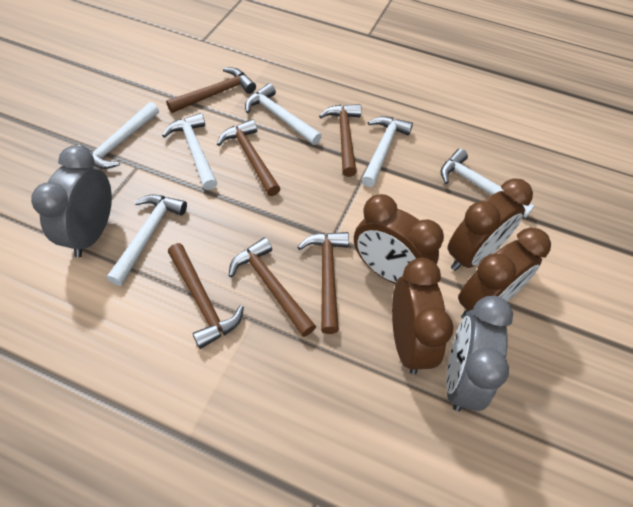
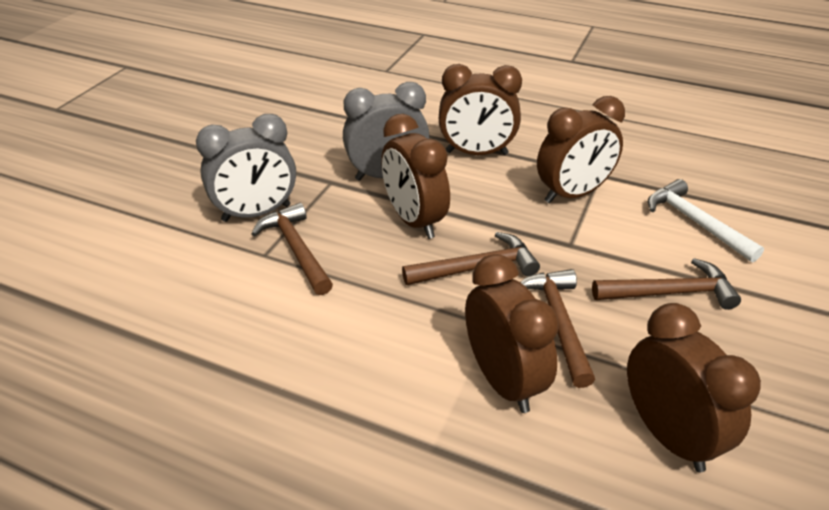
brown clock: 4 -> 5
brown hammer: 6 -> 4
white hammer: 6 -> 1

